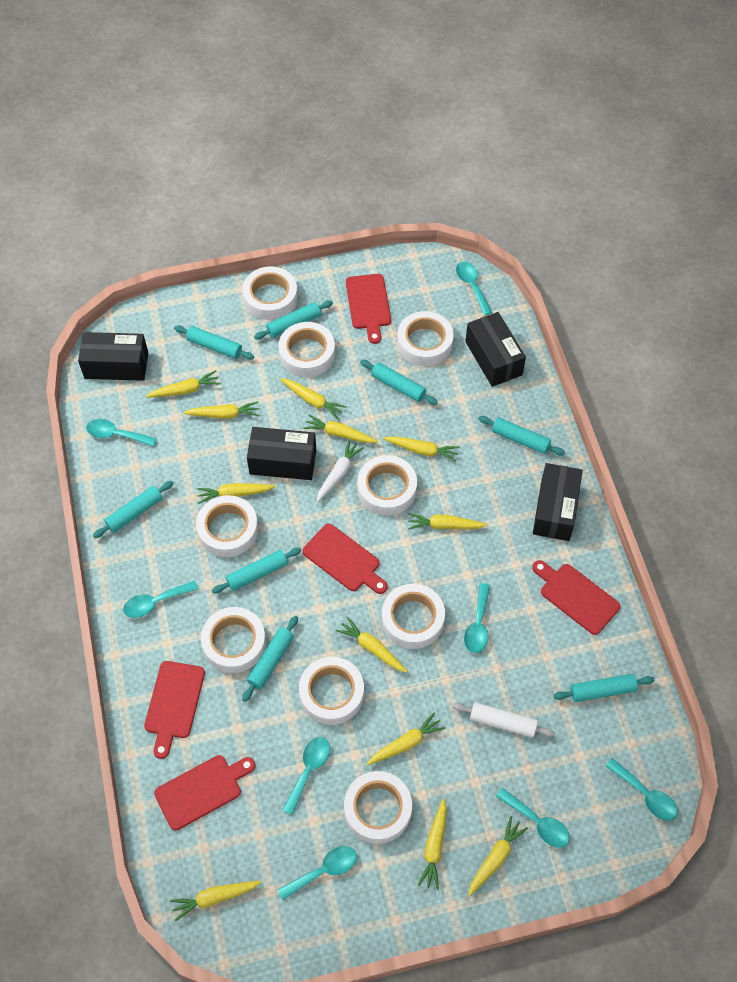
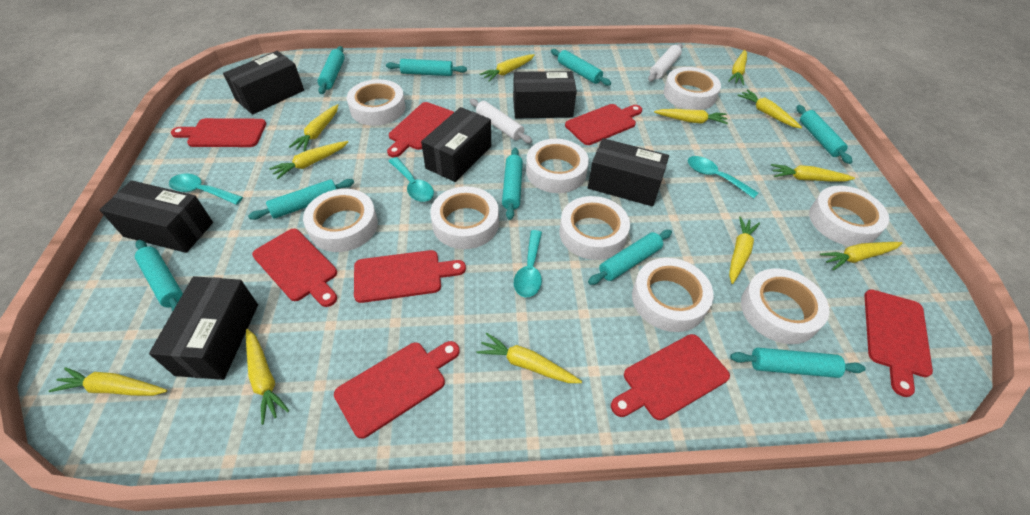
black box: 4 -> 6
red cutting board: 5 -> 8
turquoise rolling pin: 8 -> 9
turquoise spoon: 8 -> 4
white carrot: 1 -> 0
white rolling pin: 1 -> 2

